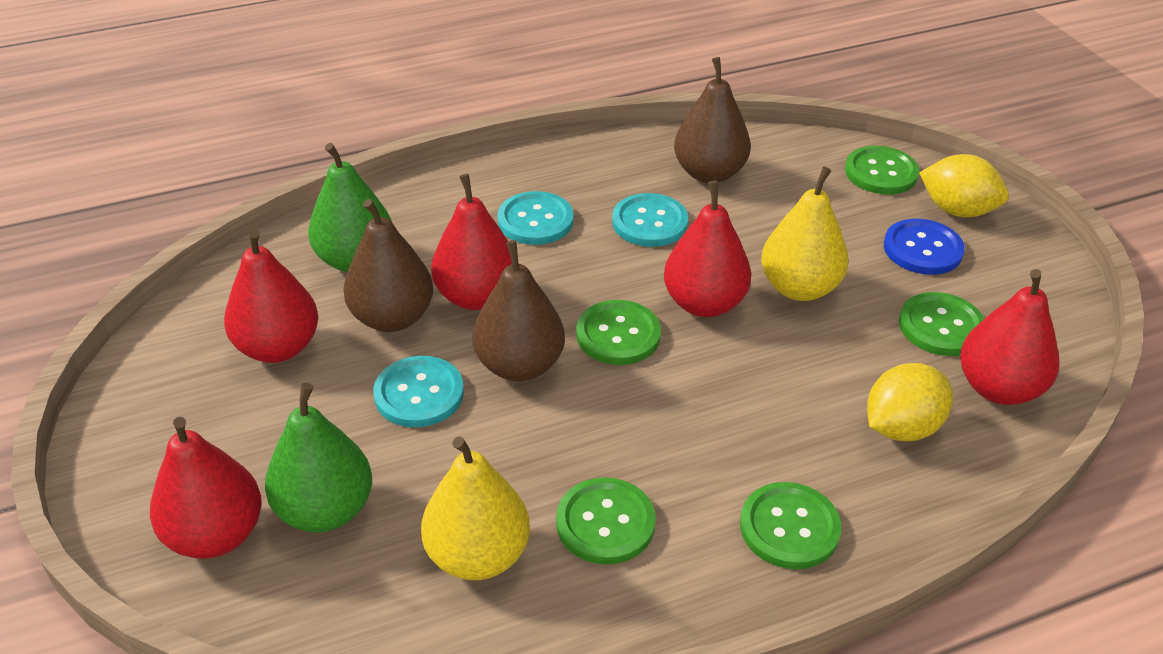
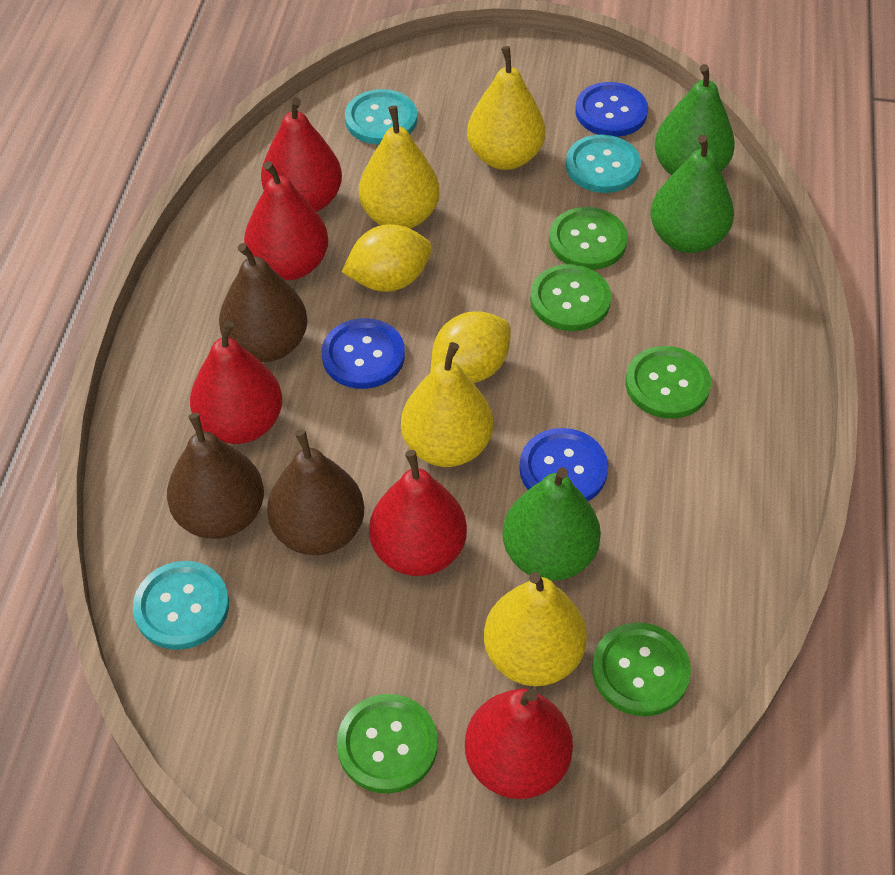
blue button: 1 -> 3
green pear: 2 -> 3
yellow pear: 2 -> 4

